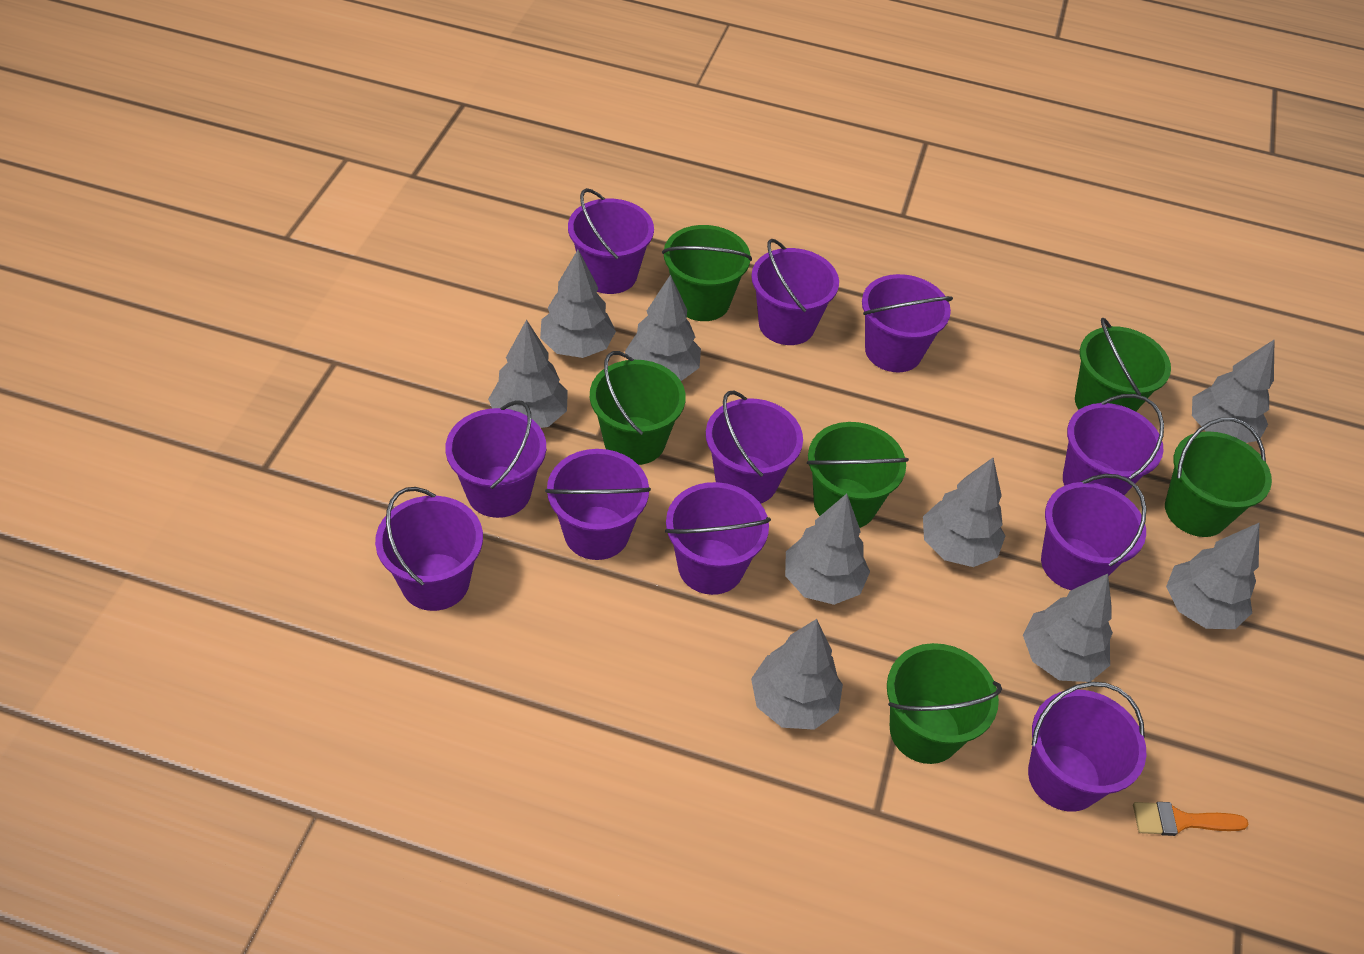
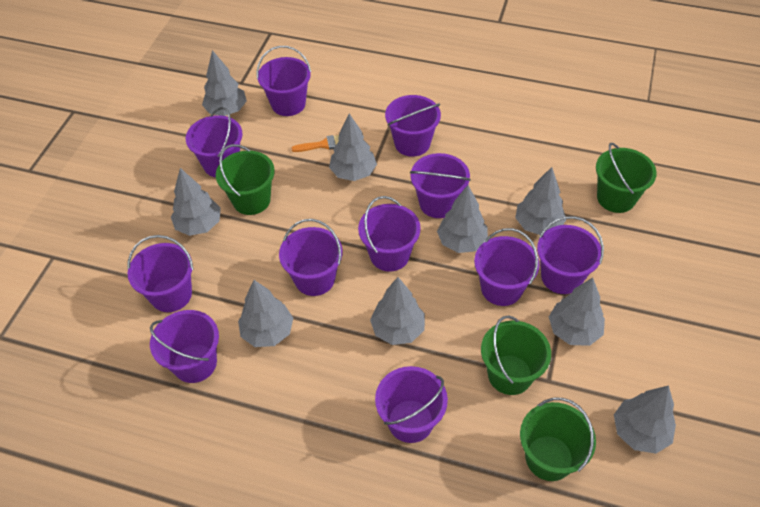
green bucket: 6 -> 4

